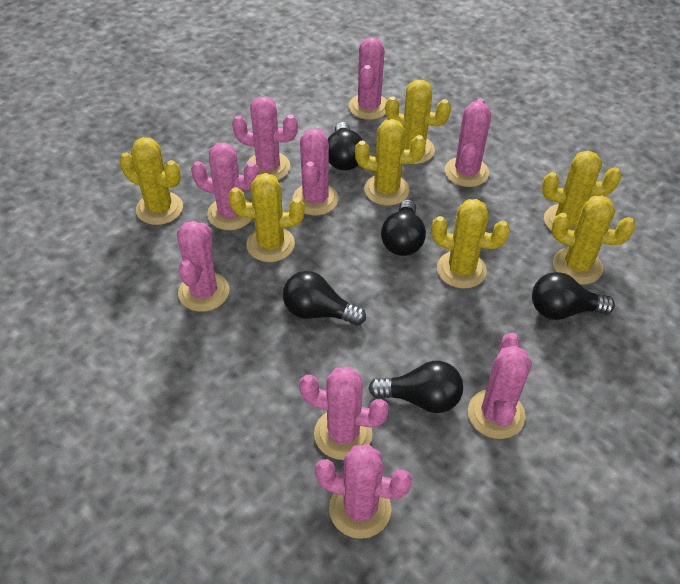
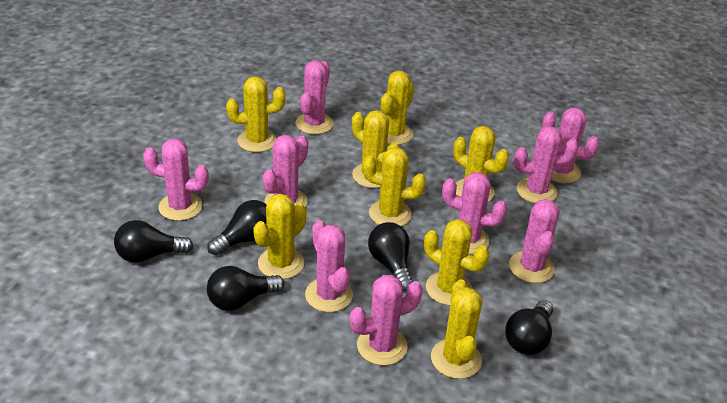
yellow cactus: 7 -> 8

